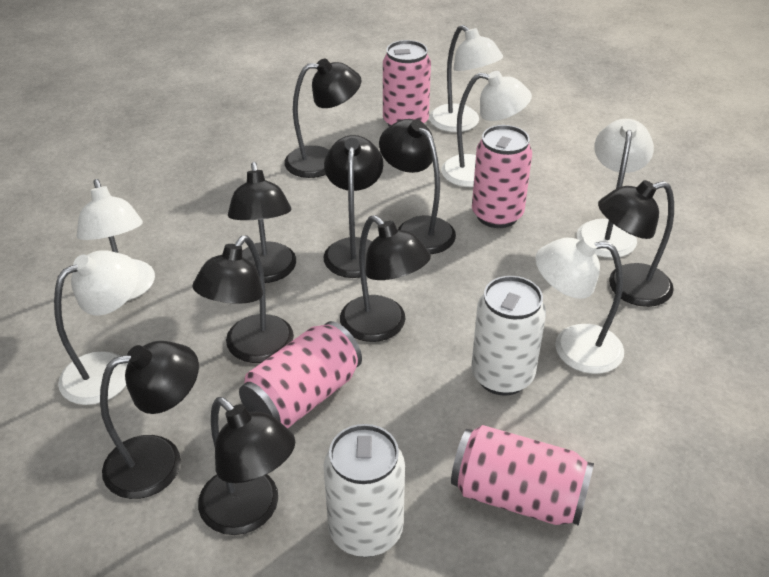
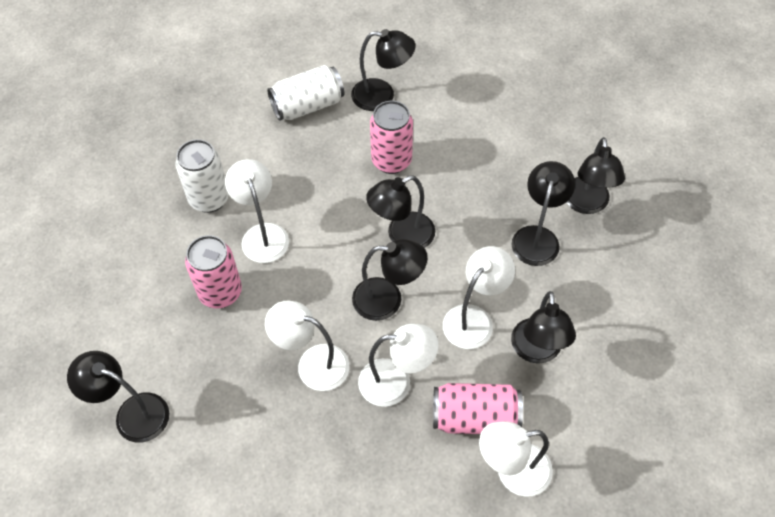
black lamp: 9 -> 7
pink can: 4 -> 3
white lamp: 6 -> 5

